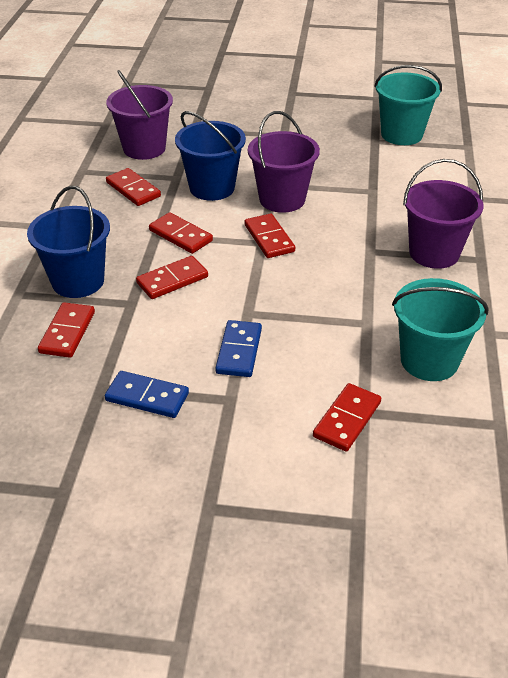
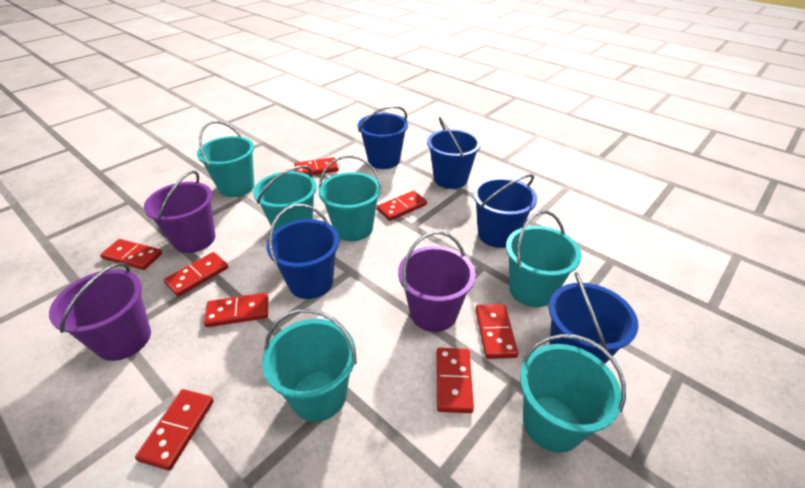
blue bucket: 2 -> 5
blue domino: 2 -> 0
red domino: 6 -> 8
turquoise bucket: 2 -> 6

